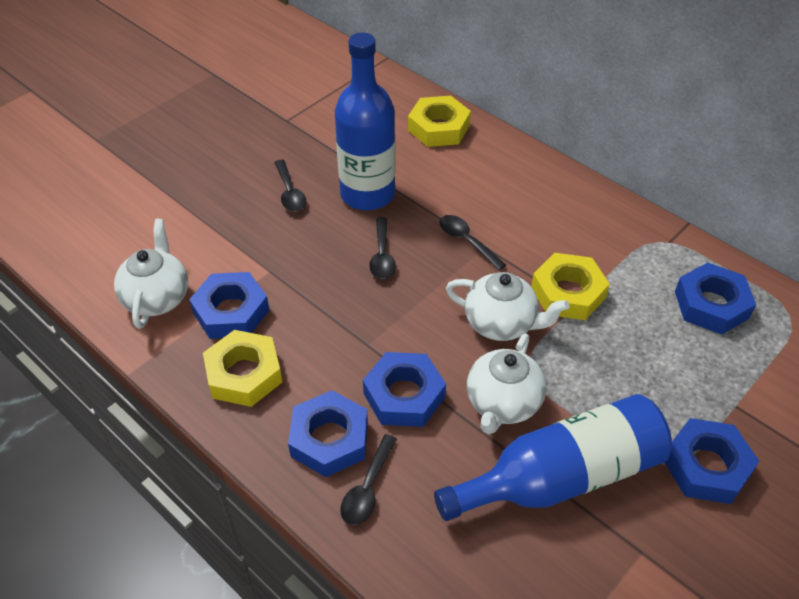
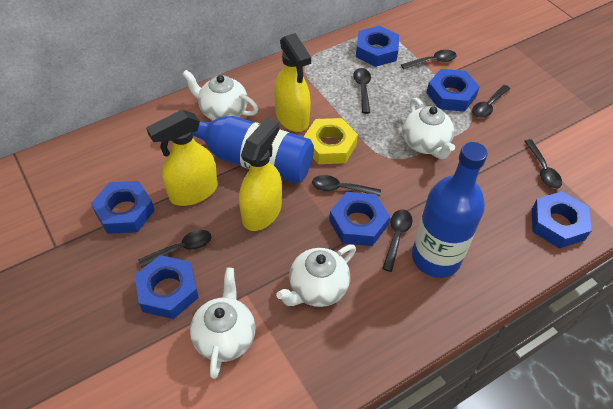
black spoon: 4 -> 7
blue nut: 5 -> 6
white teapot: 3 -> 4
yellow nut: 3 -> 1
yellow spray bottle: 0 -> 3

